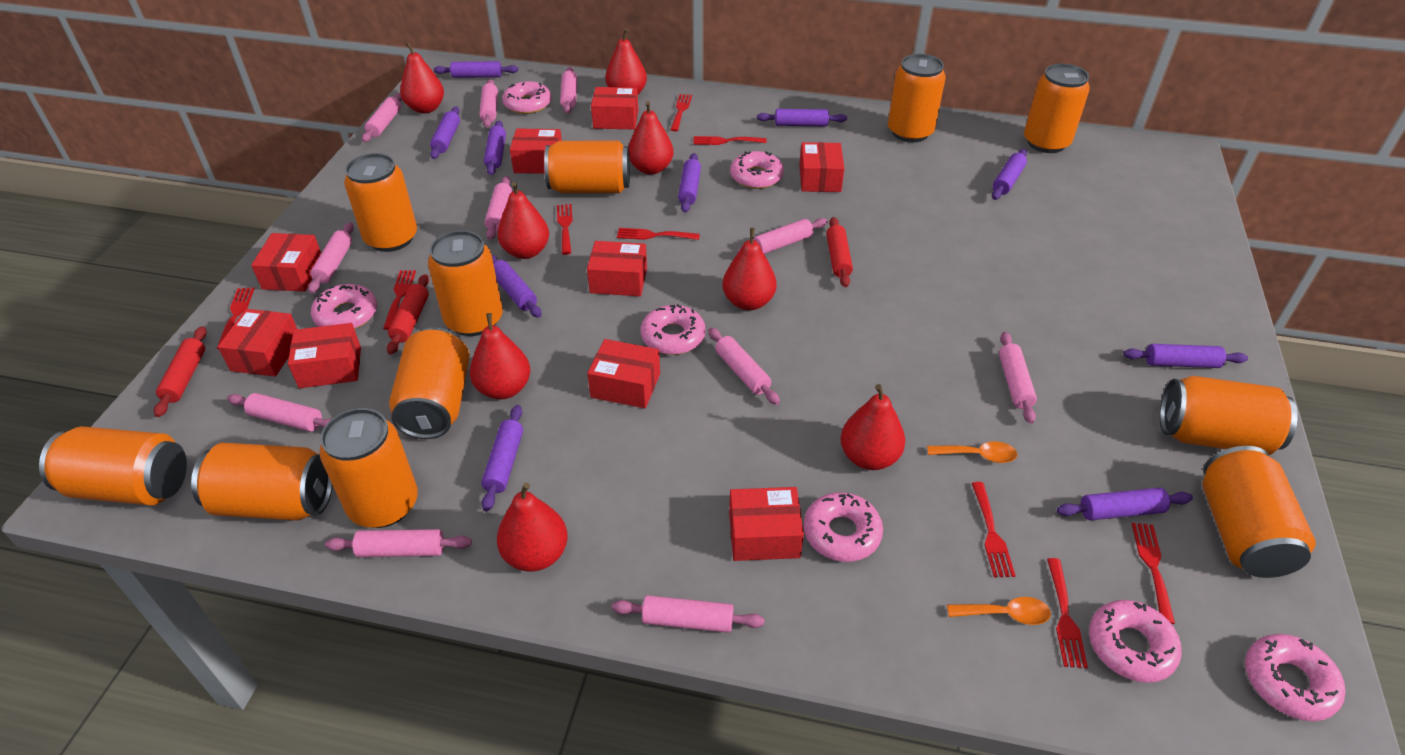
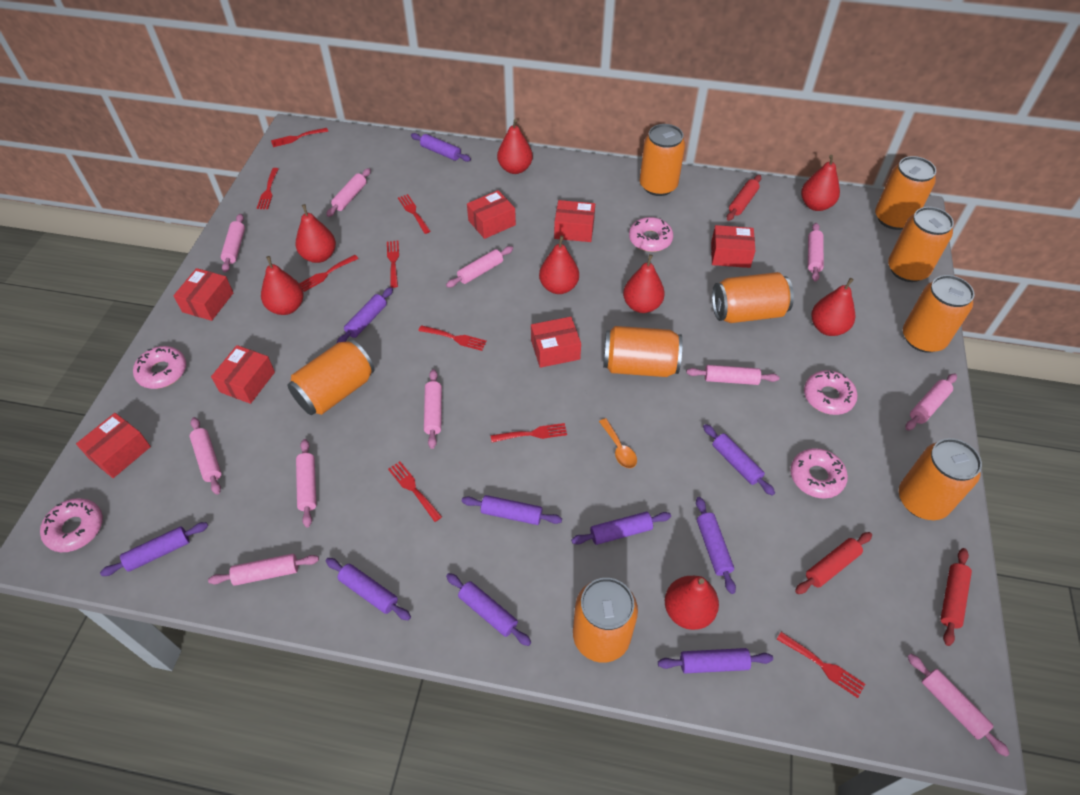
orange can: 11 -> 9
orange spoon: 2 -> 1
pink donut: 7 -> 5
red box: 9 -> 7

